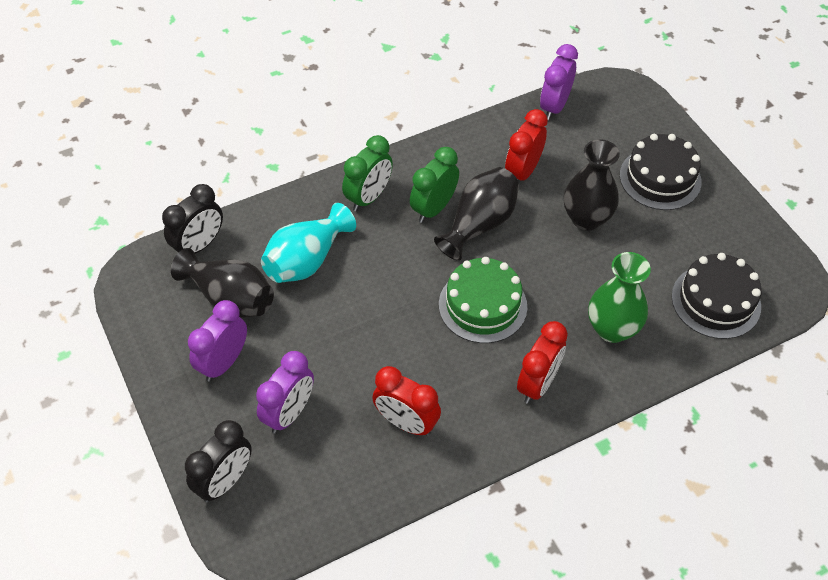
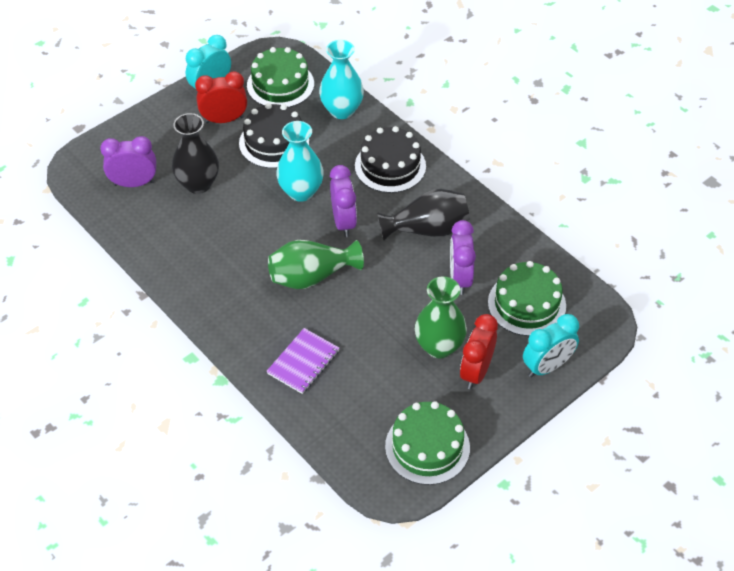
black clock: 2 -> 0
black vase: 3 -> 2
green cake: 1 -> 3
green clock: 2 -> 0
green vase: 1 -> 2
purple notebook: 0 -> 1
red clock: 3 -> 2
turquoise clock: 0 -> 2
turquoise vase: 1 -> 2

